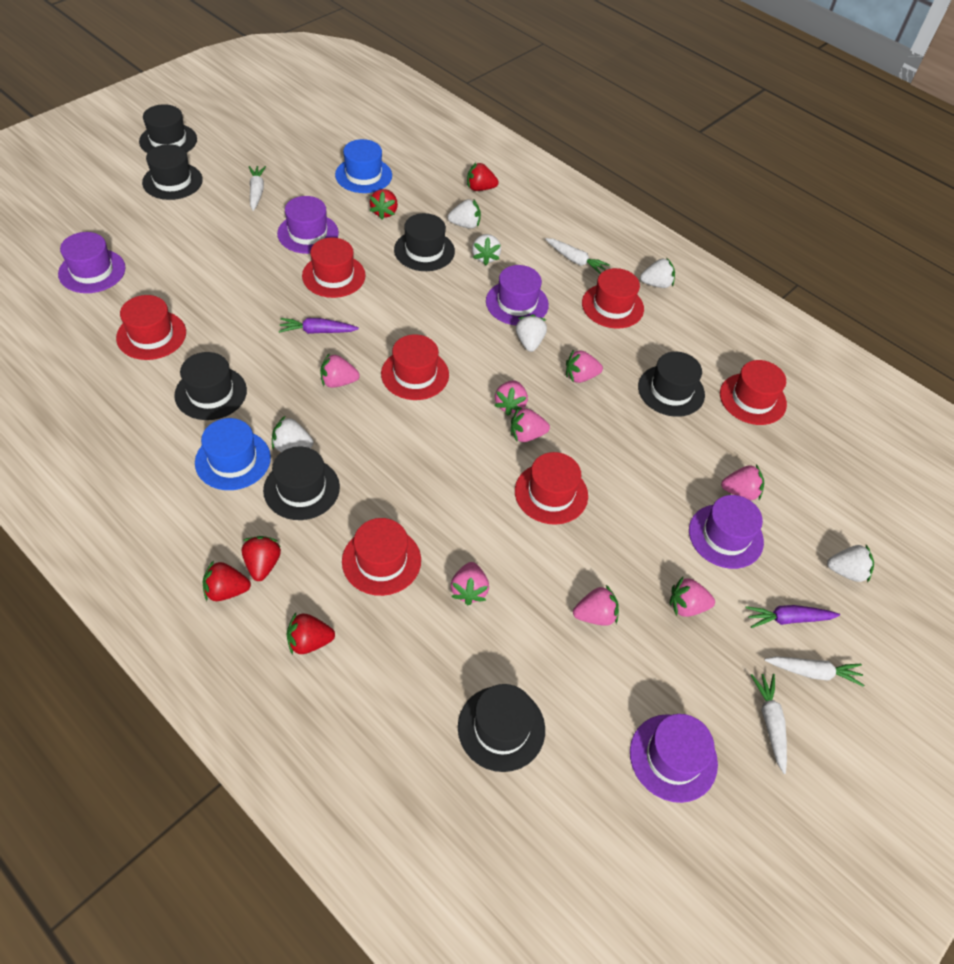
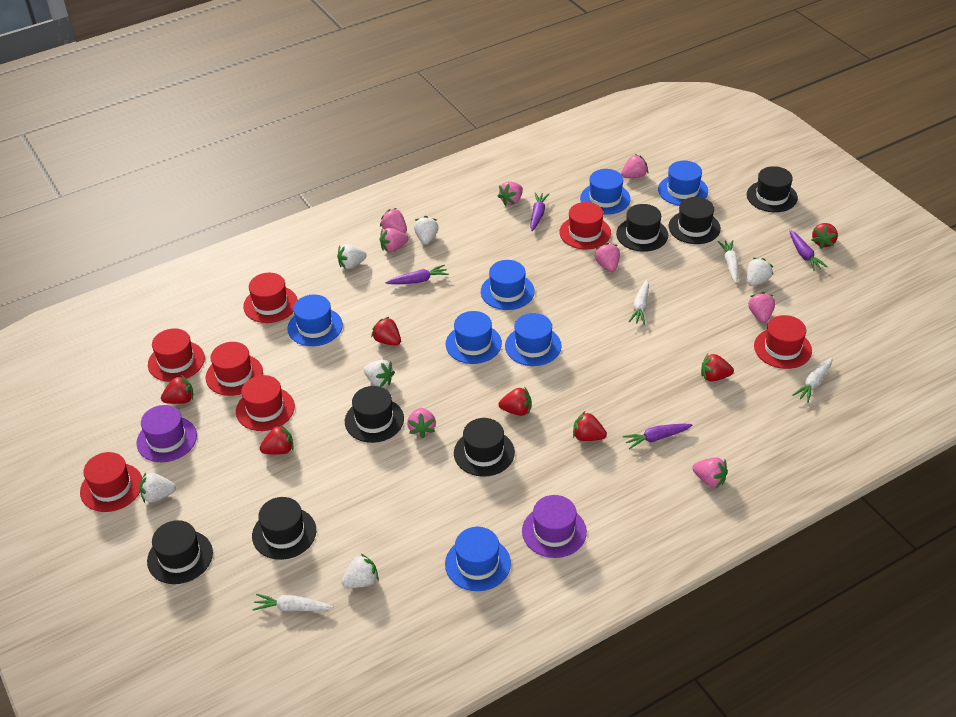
blue hat: 2 -> 7
purple carrot: 2 -> 4
purple hat: 5 -> 2
red strawberry: 5 -> 7

